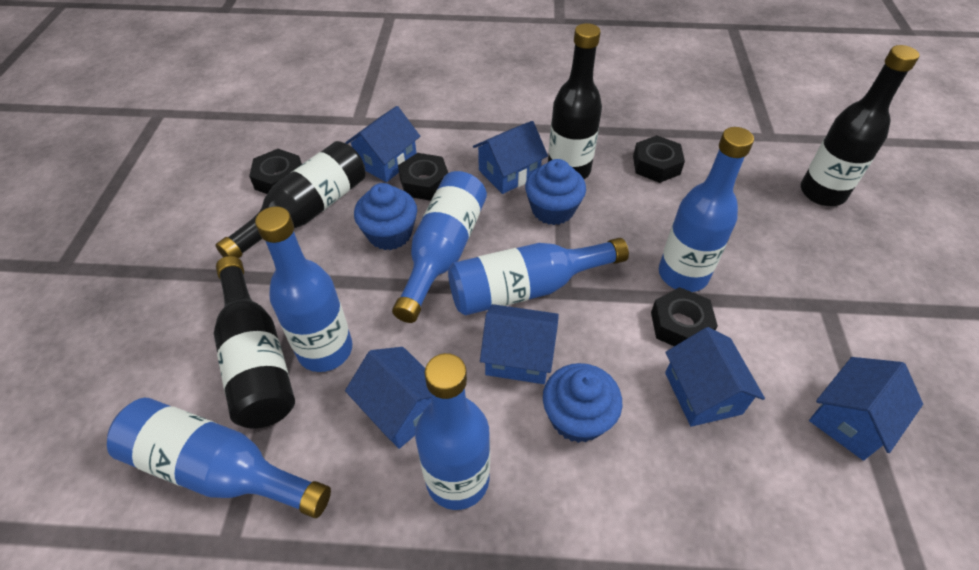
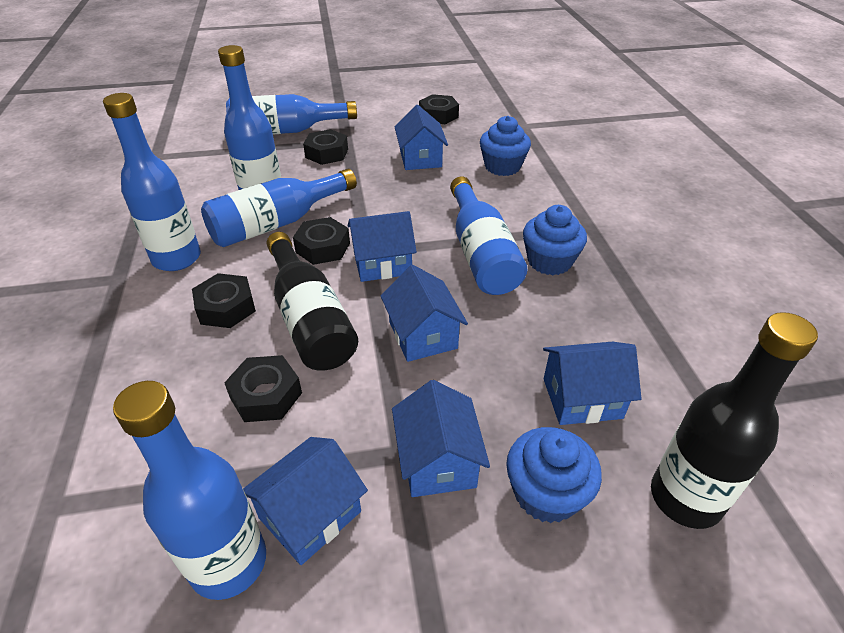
black bottle: 4 -> 2
black nut: 4 -> 5

